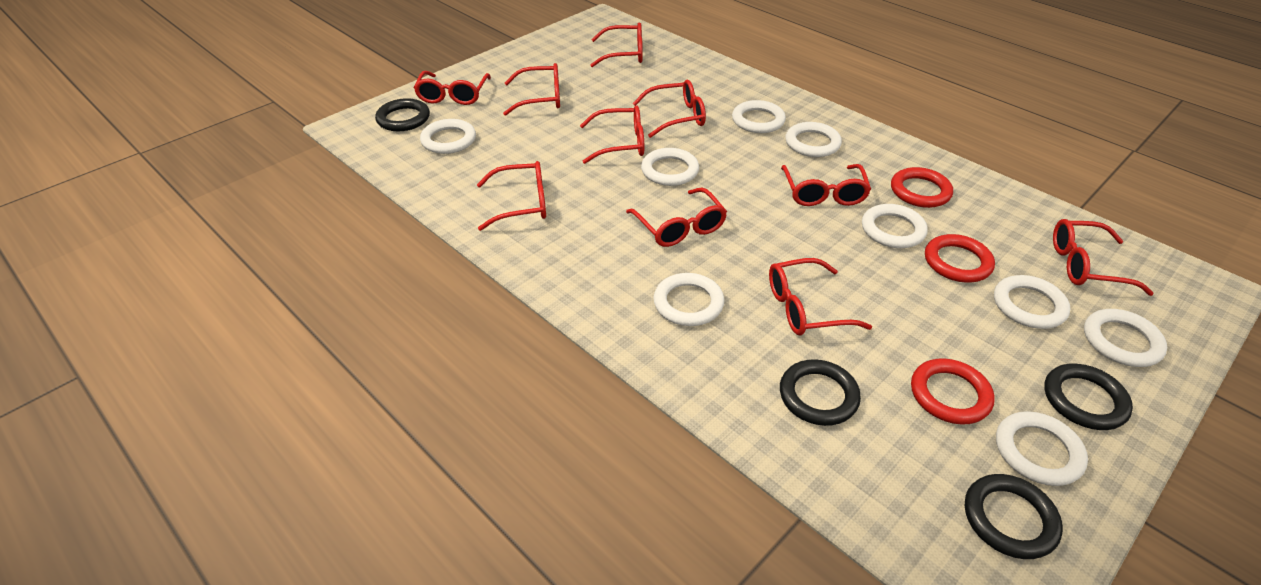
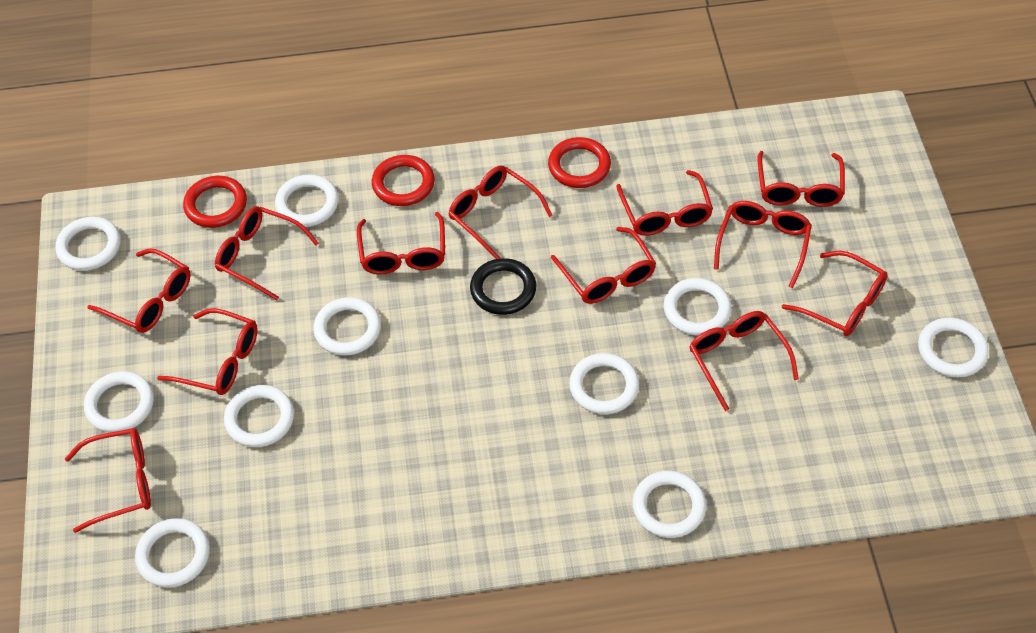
black ring: 4 -> 1
red glasses: 10 -> 12
white ring: 9 -> 10

